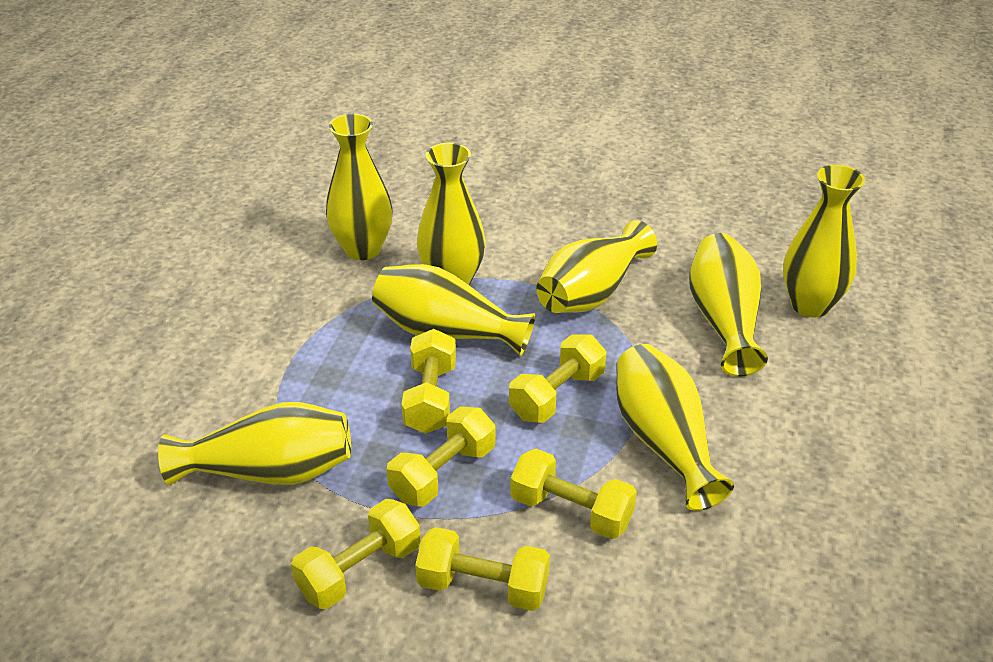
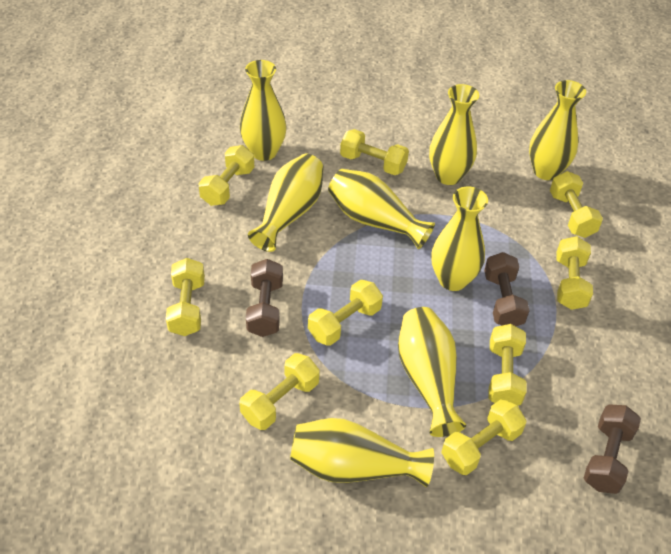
brown dumbbell: 0 -> 3
yellow dumbbell: 6 -> 9

